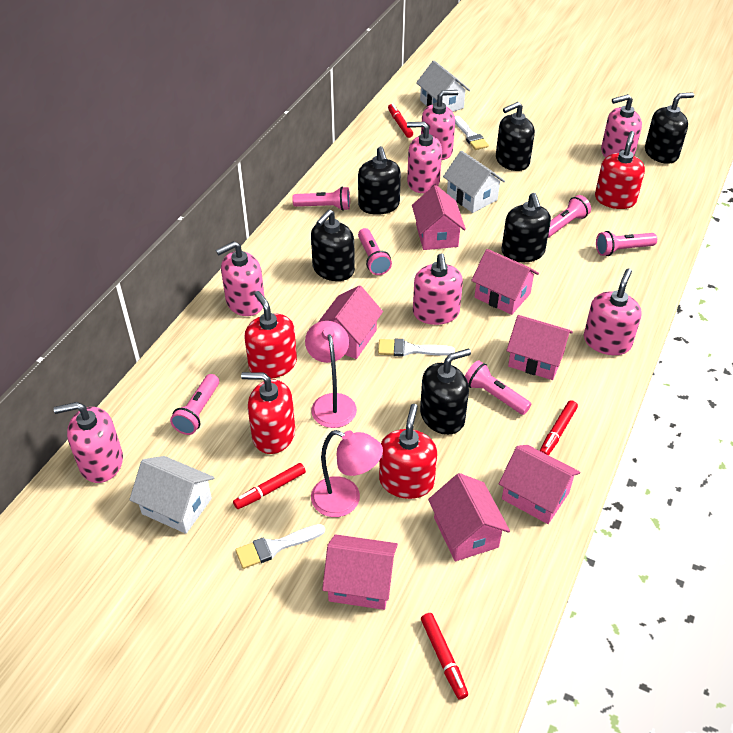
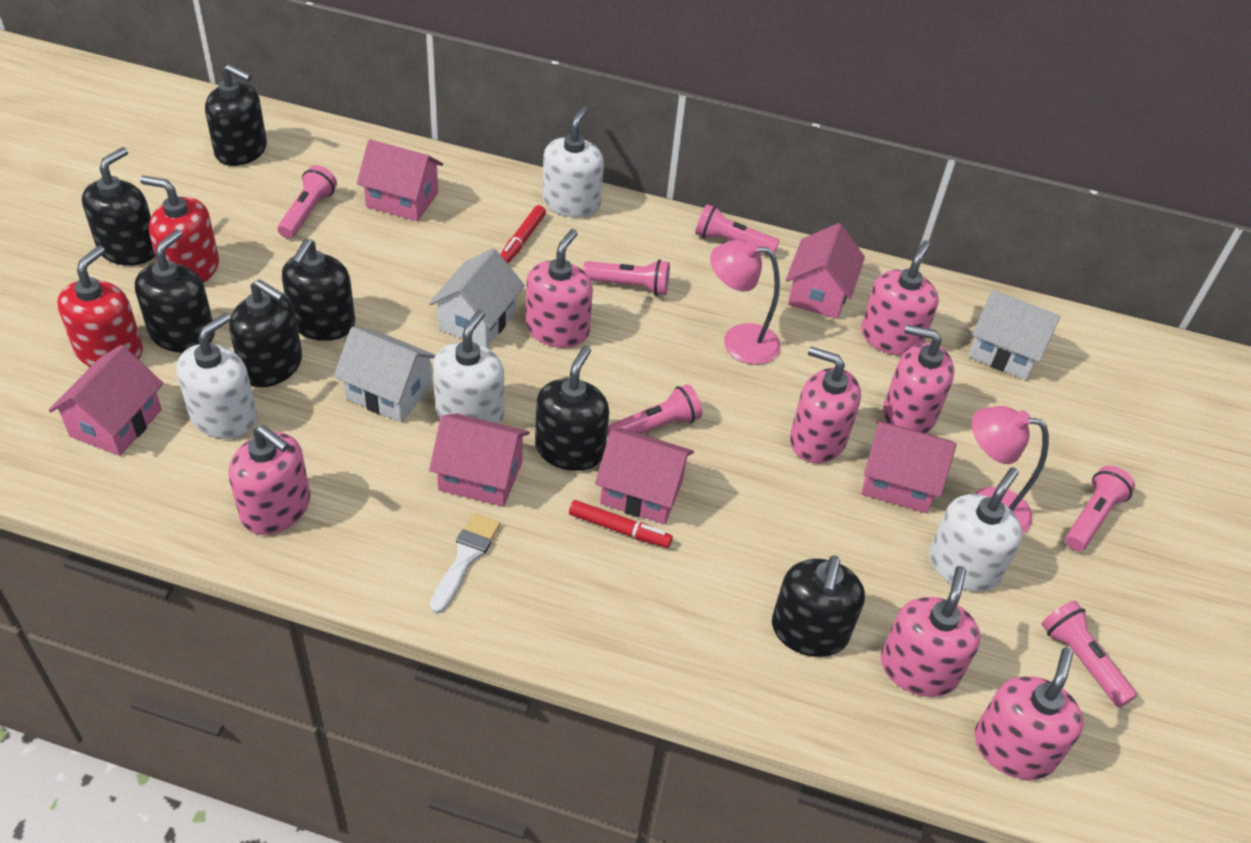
black soap dispenser: 6 -> 7
pink house: 7 -> 6
red marker: 4 -> 2
red soap dispenser: 4 -> 2
white brush: 3 -> 1
white soap dispenser: 0 -> 4

